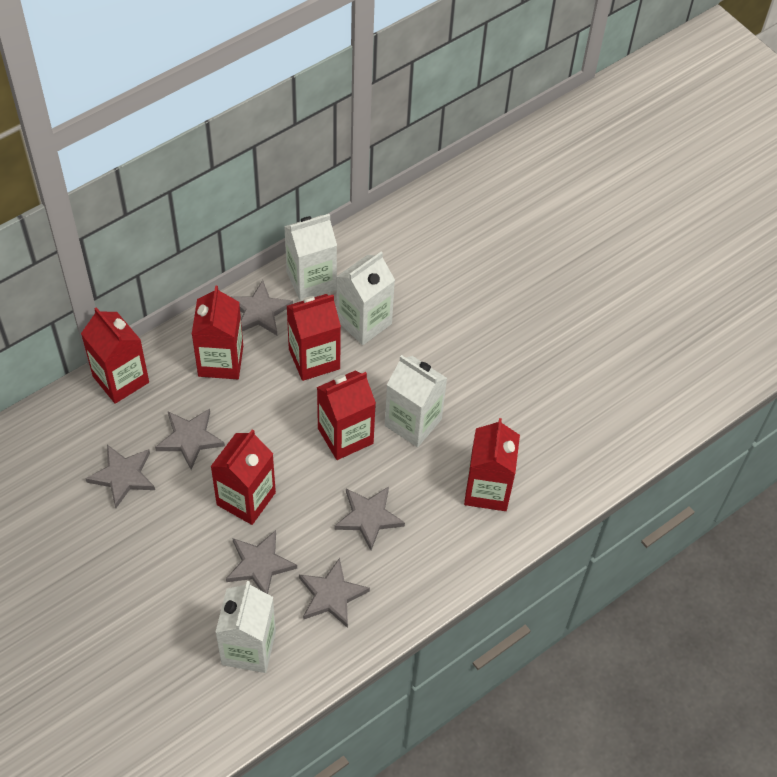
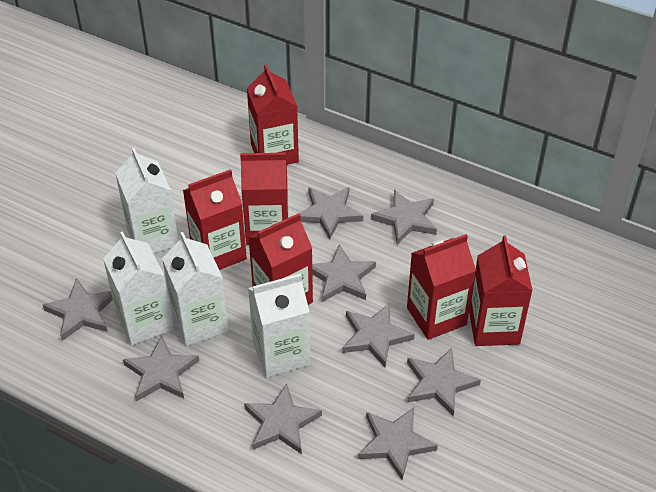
grey star: 6 -> 9

